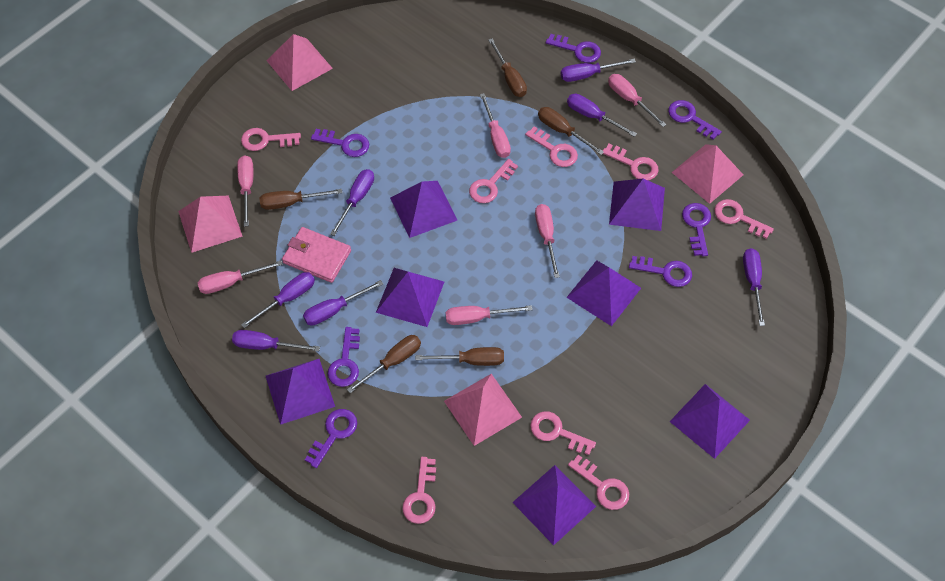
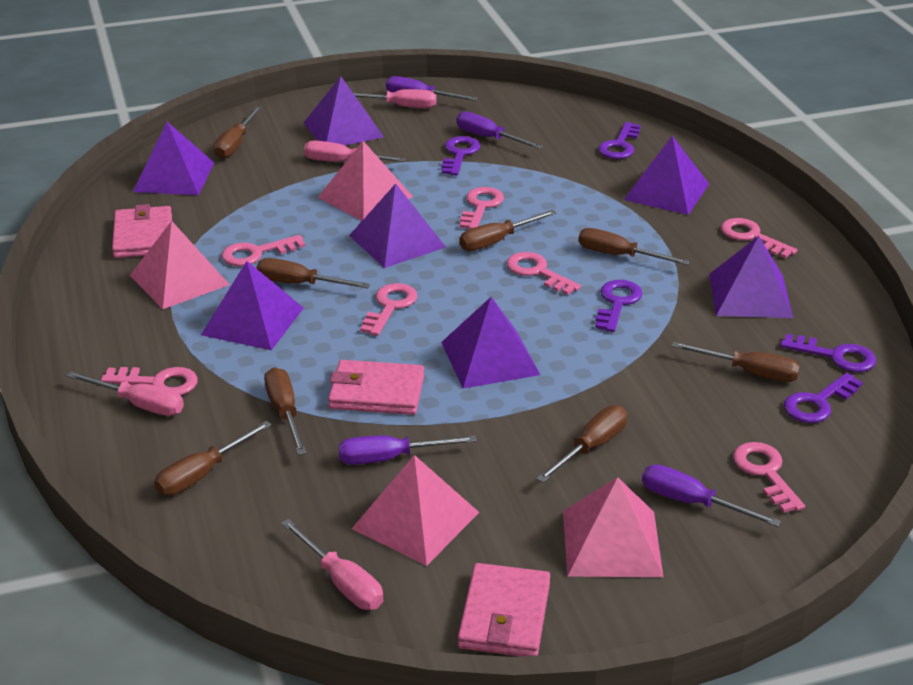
brown screwdriver: 5 -> 8
pink key: 8 -> 7
pink screwdriver: 6 -> 4
pink wallet: 1 -> 3
purple key: 7 -> 5
purple screwdriver: 7 -> 4

